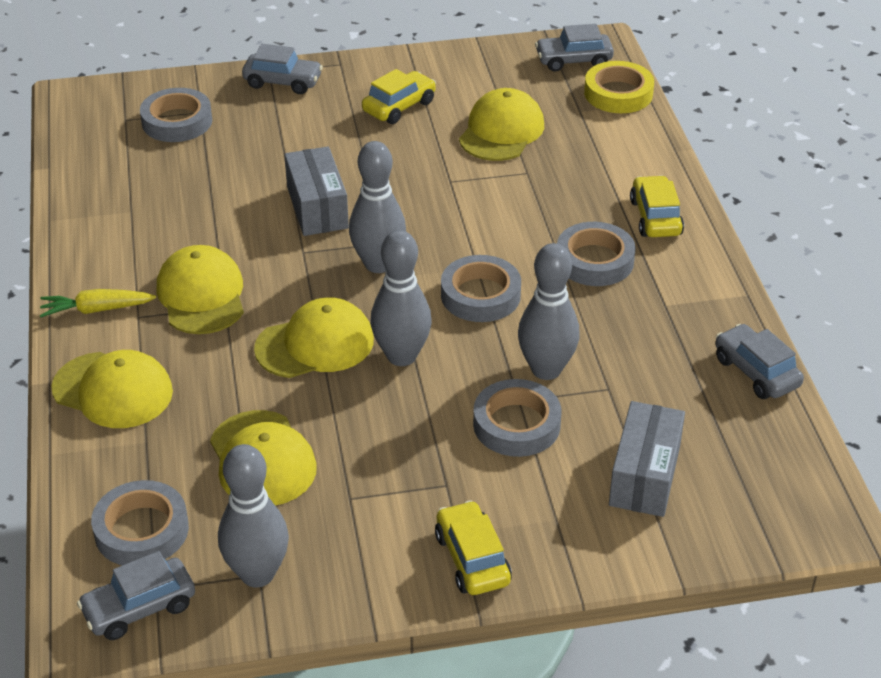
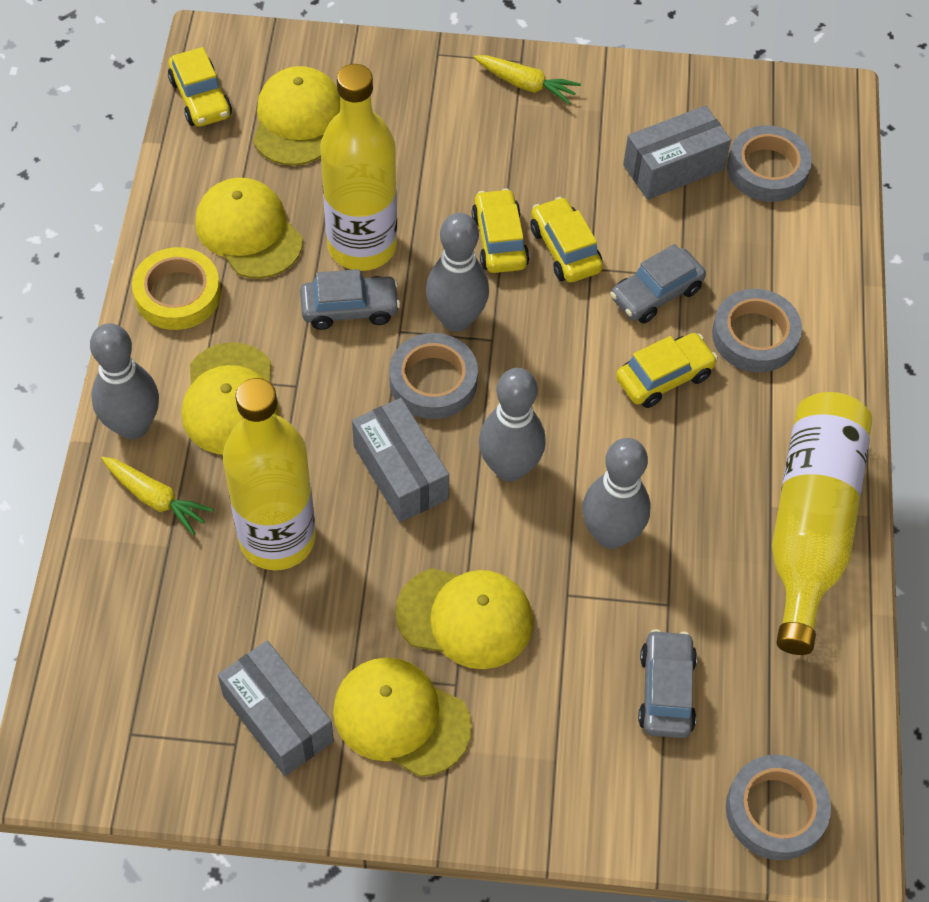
grey box: 2 -> 3
grey car: 4 -> 3
grey tape: 5 -> 4
yellow bottle: 0 -> 3
yellow car: 3 -> 4
yellow carrot: 1 -> 2

